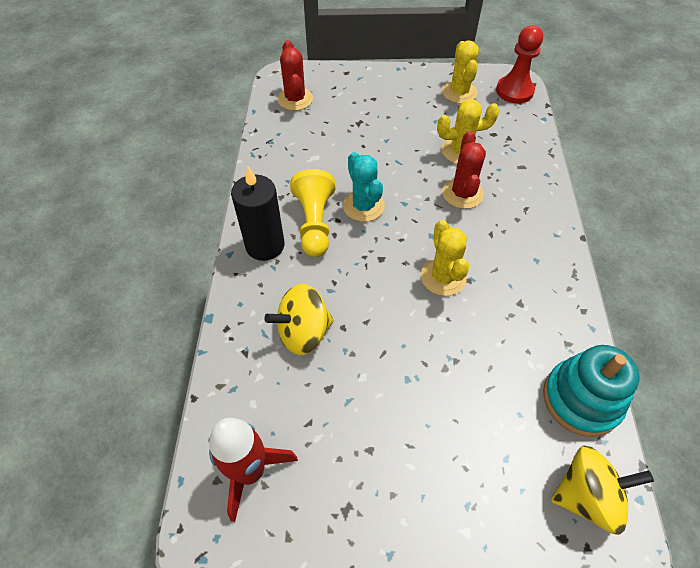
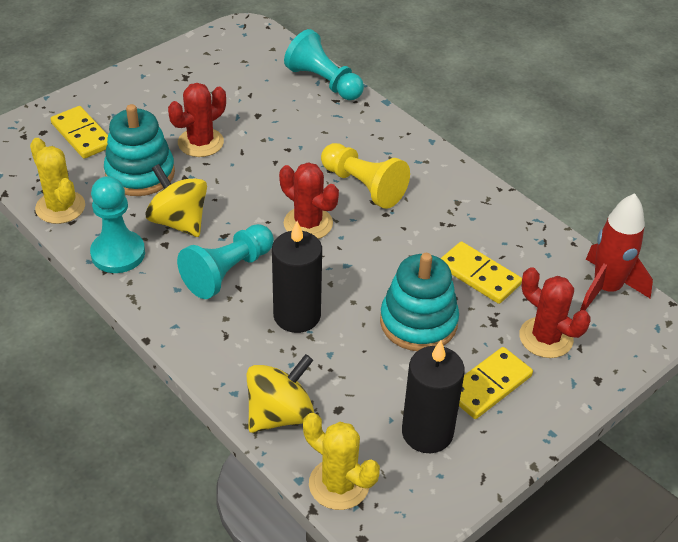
black candle: 1 -> 2
red cactus: 2 -> 3
red pawn: 1 -> 0
turquoise cactus: 1 -> 0
turquoise pawn: 0 -> 3
turquoise stacking toy: 1 -> 2
yellow cactus: 3 -> 2
yellow domino: 0 -> 3

